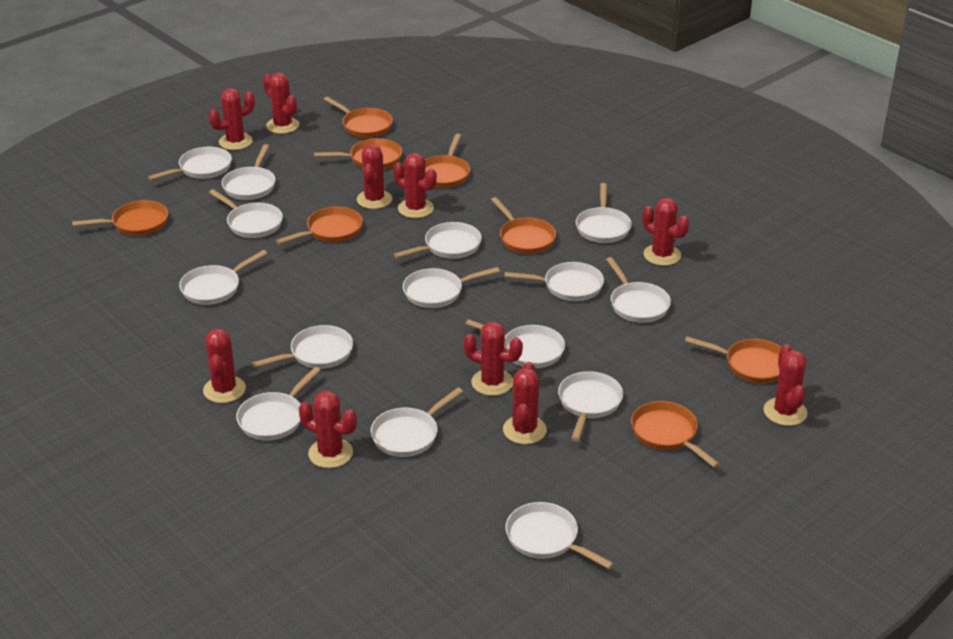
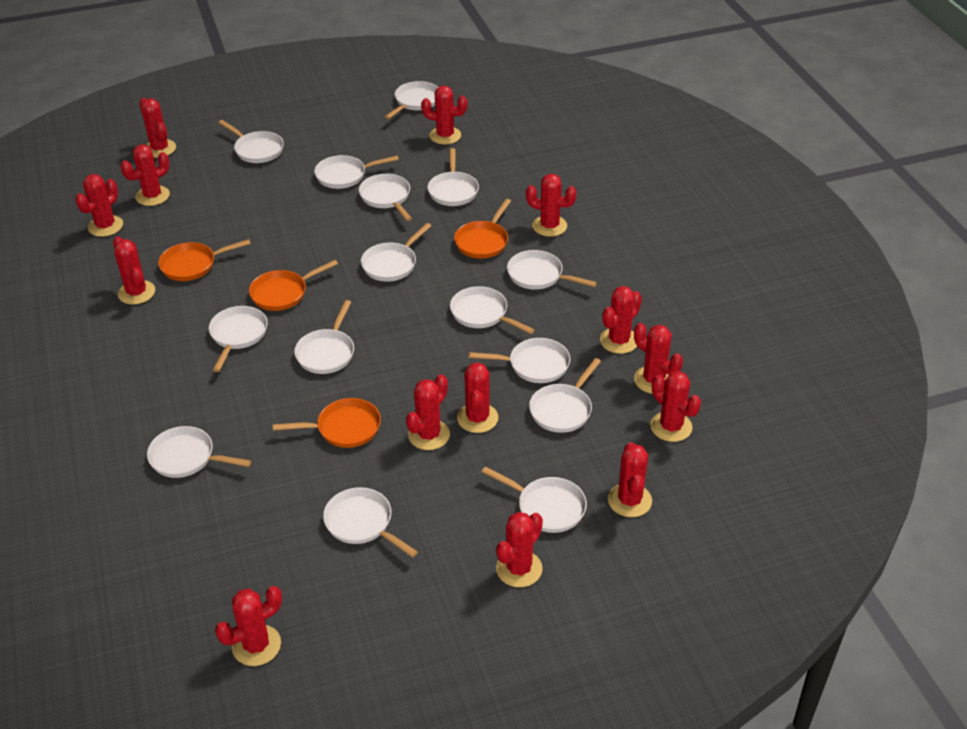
orange pan: 8 -> 4
red cactus: 10 -> 14

